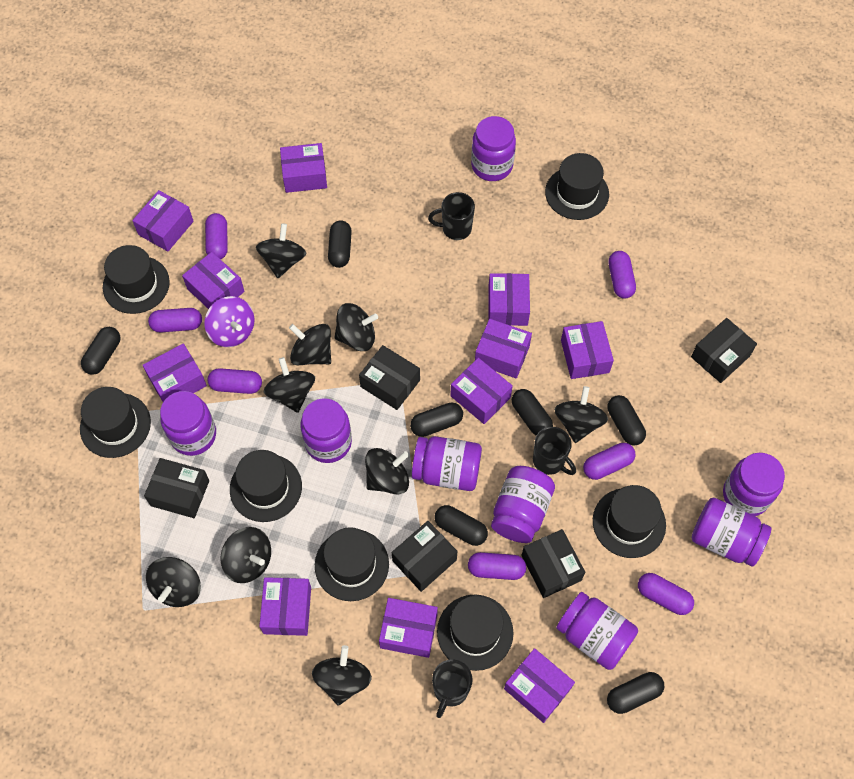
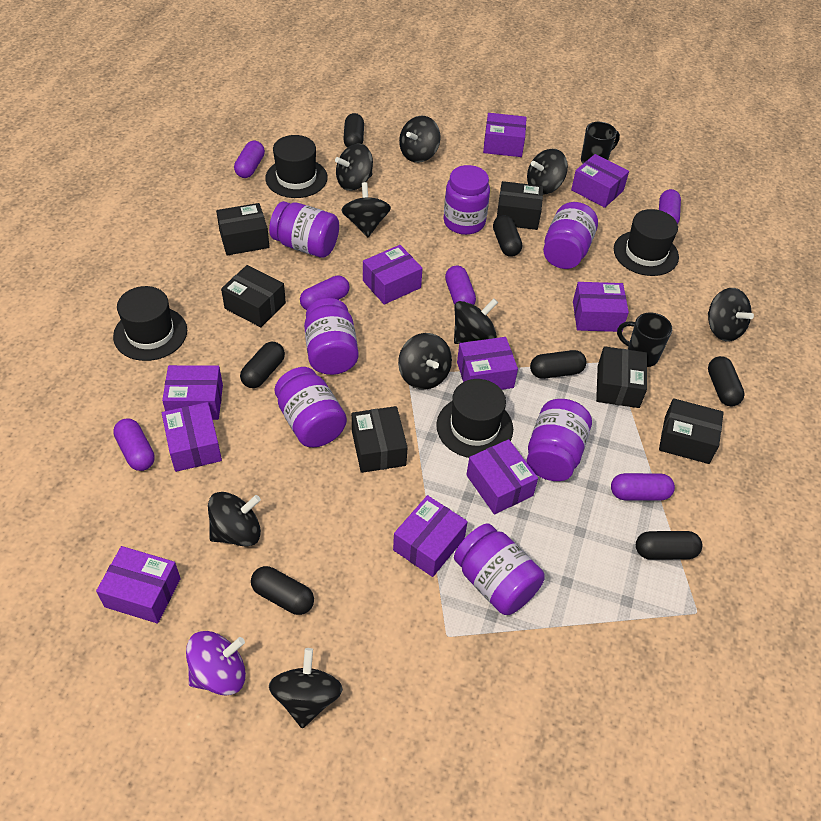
black box: 5 -> 6
black hat: 7 -> 4
black mug: 3 -> 2
purple box: 11 -> 10
purple capsule: 7 -> 6
purple jar: 8 -> 7

